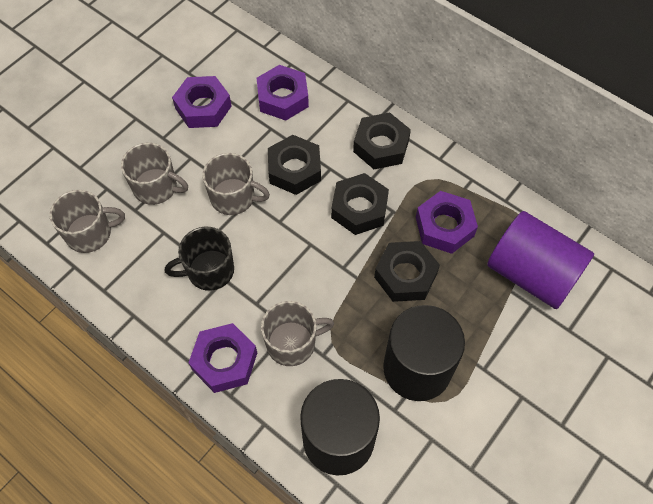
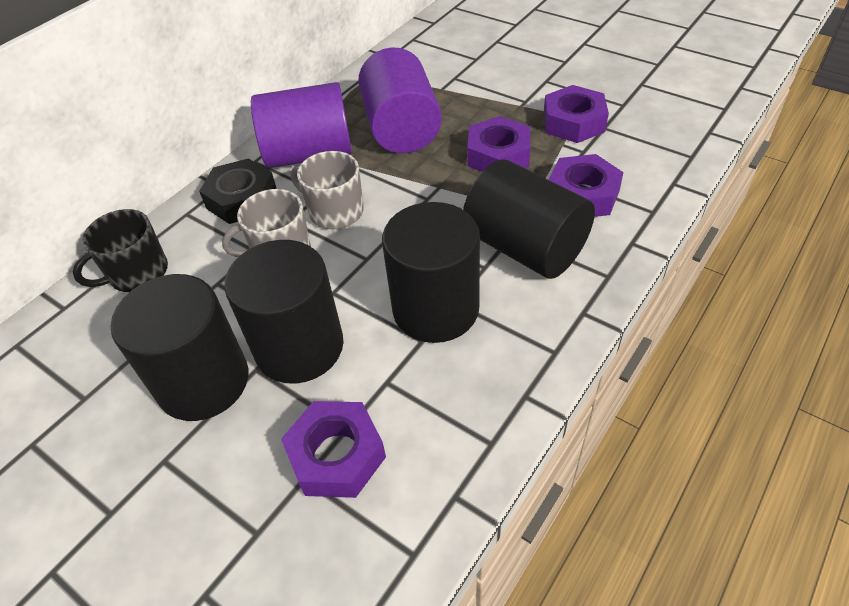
black cylinder: 2 -> 4
black nut: 4 -> 1
grey mug: 4 -> 2
purple cylinder: 1 -> 2

